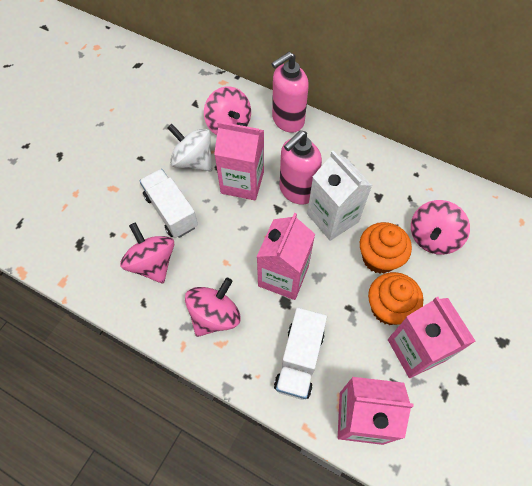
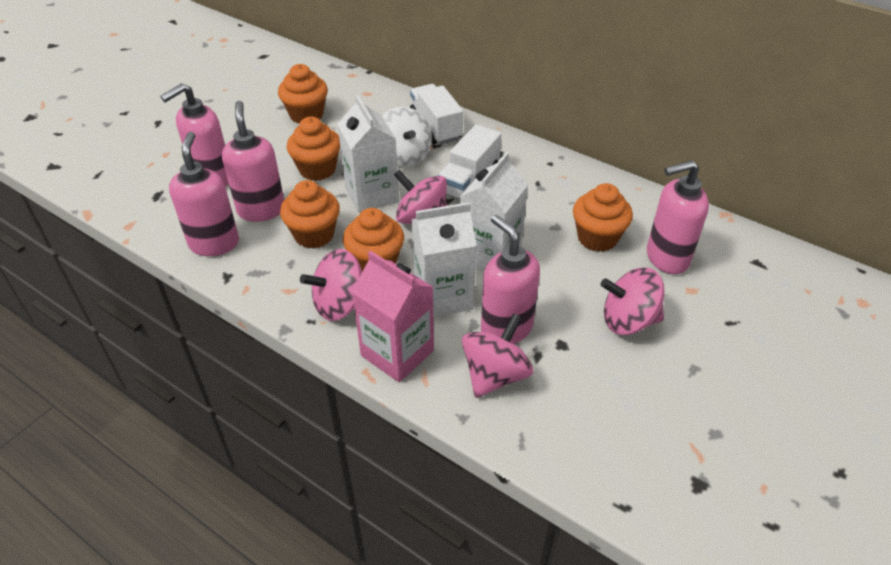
orange cupcake: 2 -> 5
pink carton: 4 -> 1
pink soap dispenser: 2 -> 5
white carton: 1 -> 3

